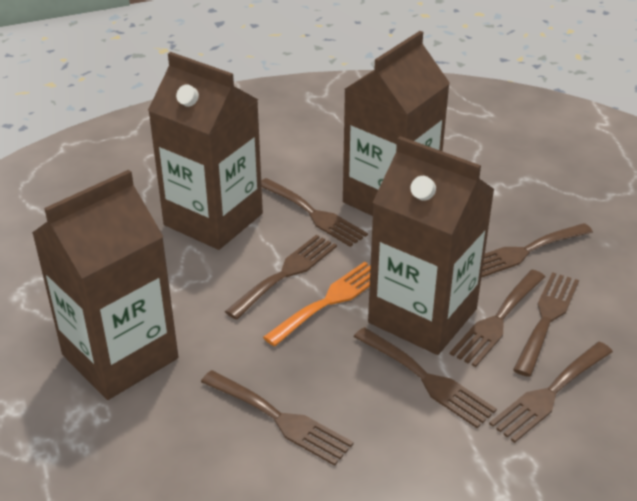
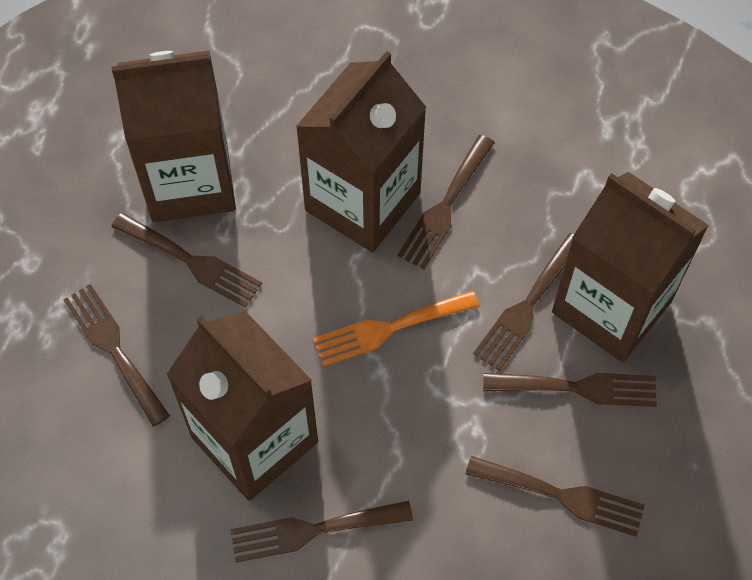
brown fork: 8 -> 7

